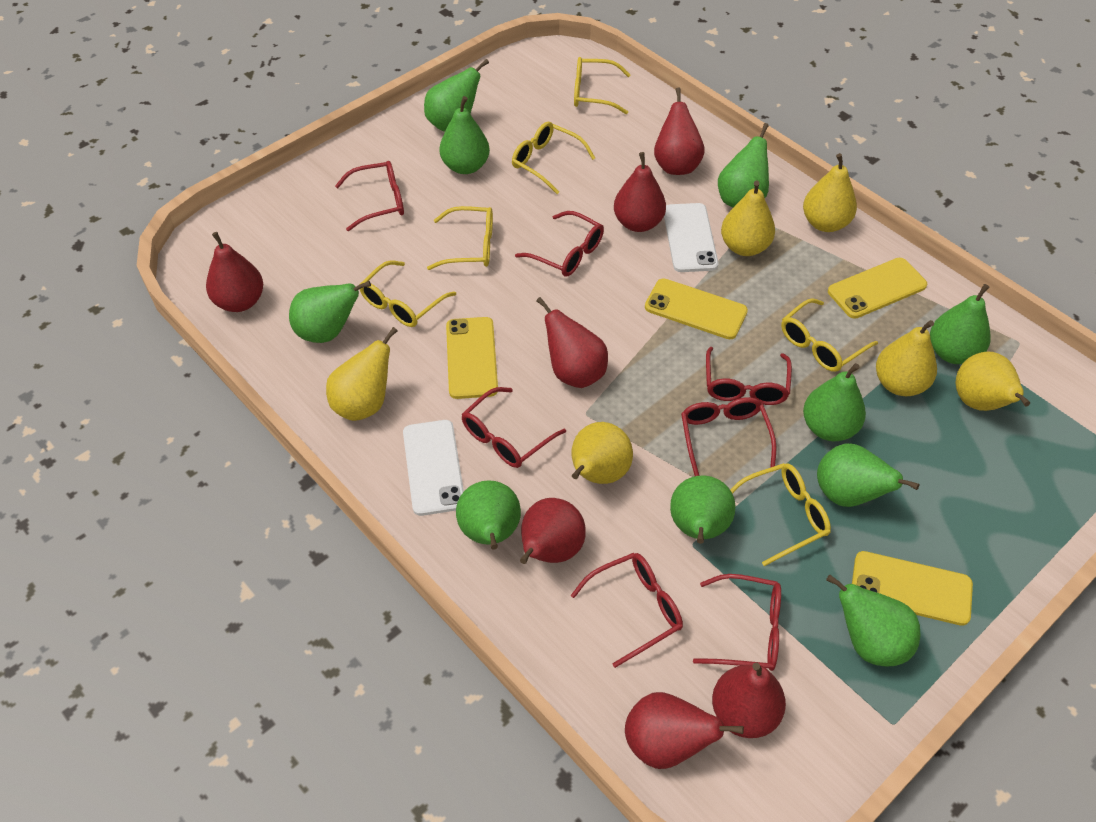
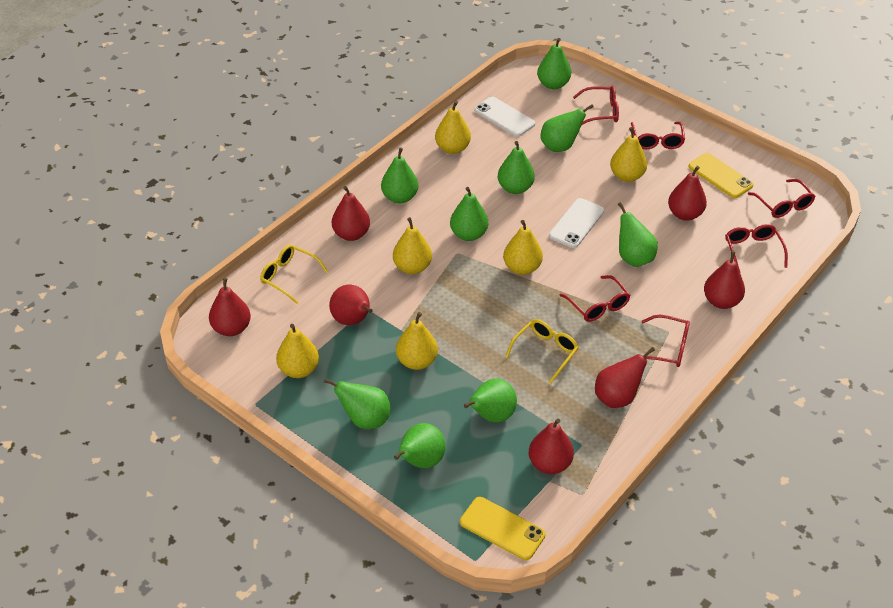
green pear: 10 -> 9
red glasses: 7 -> 6
yellow glasses: 6 -> 2
yellow phone: 4 -> 2

